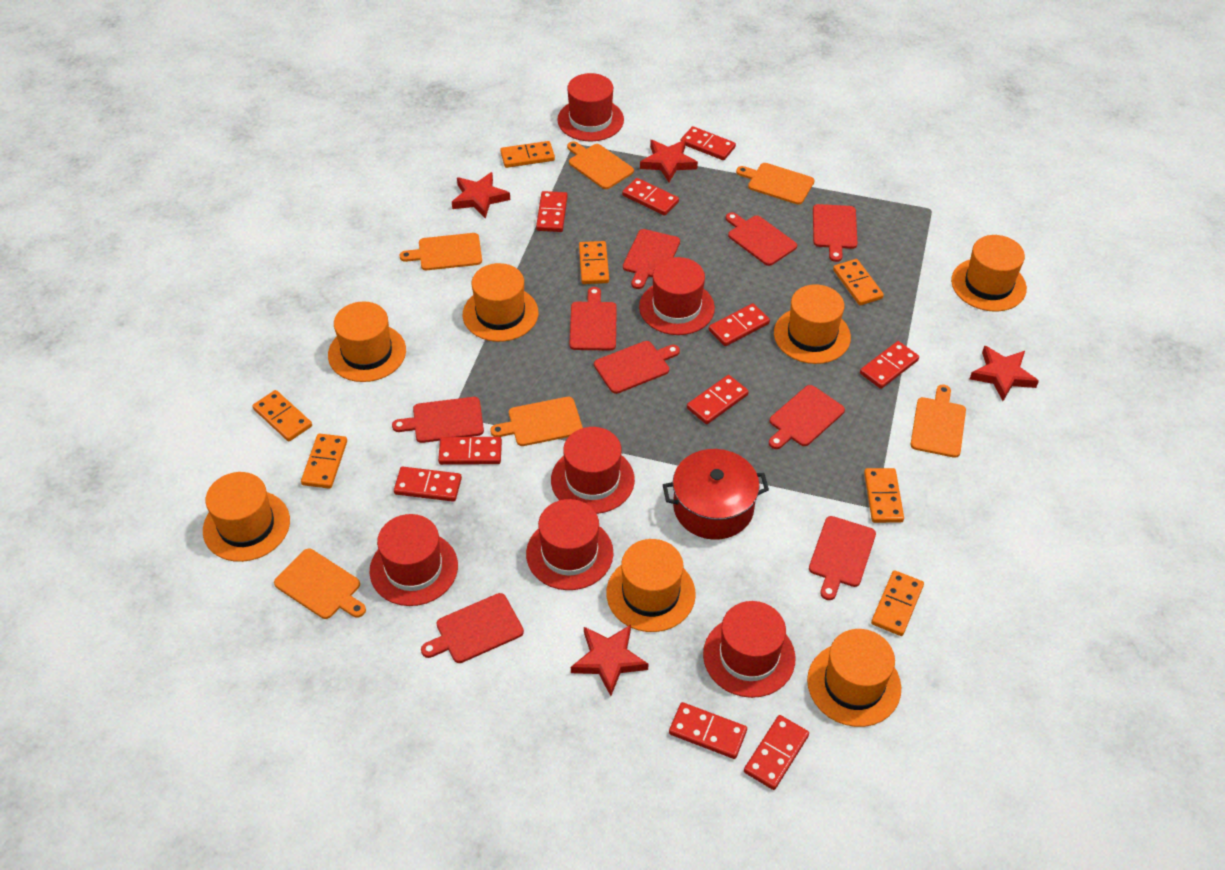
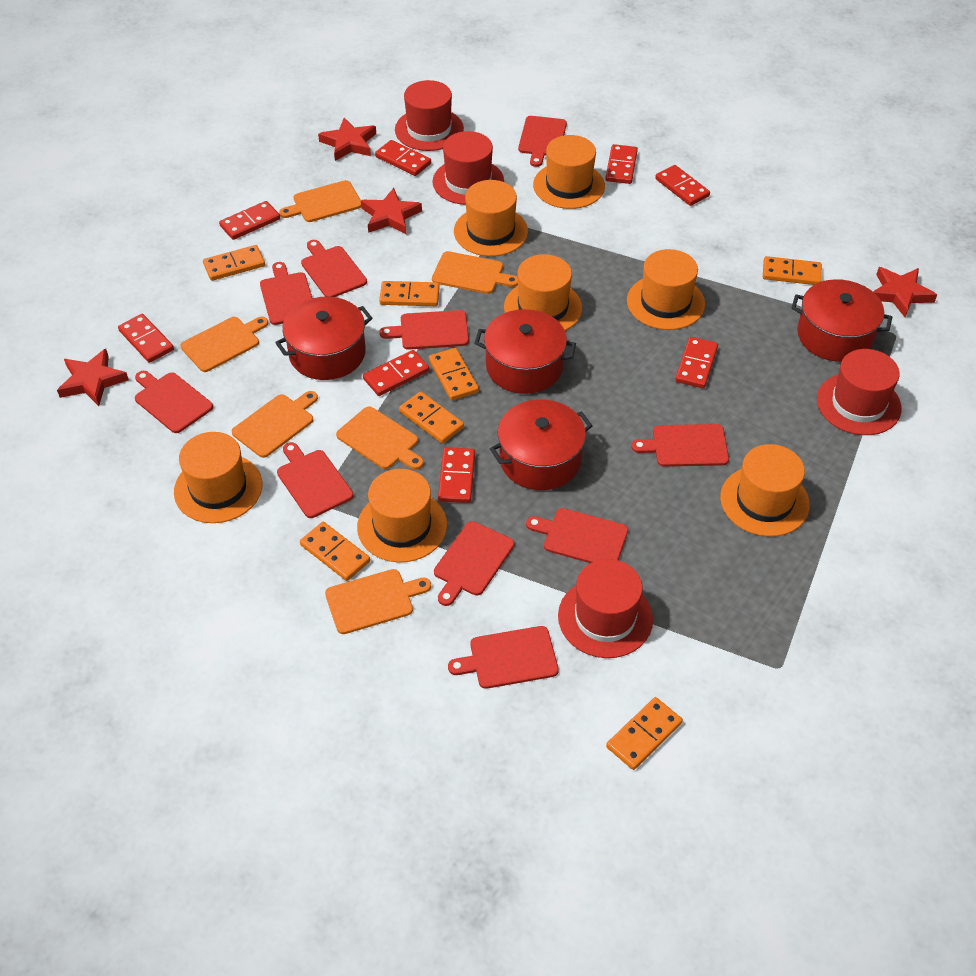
red cutting board: 9 -> 10
red domino: 10 -> 8
red hat: 6 -> 4
red pot: 1 -> 4

